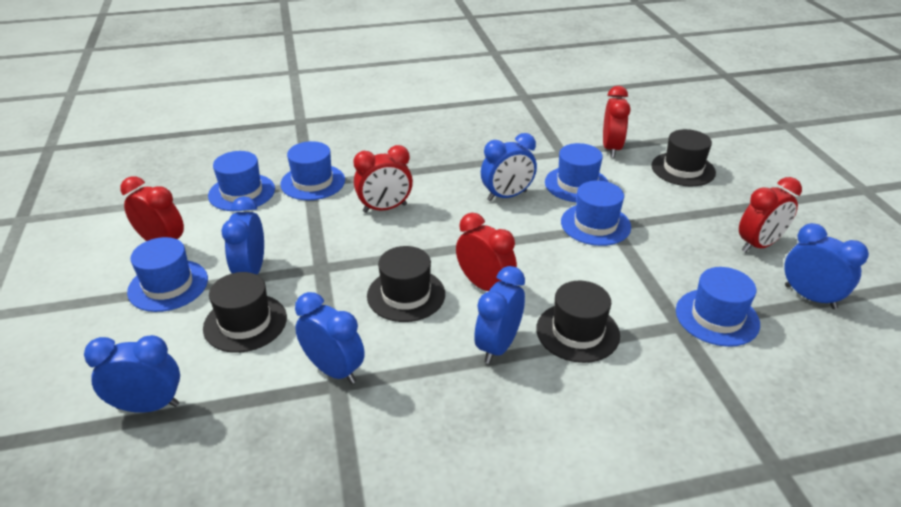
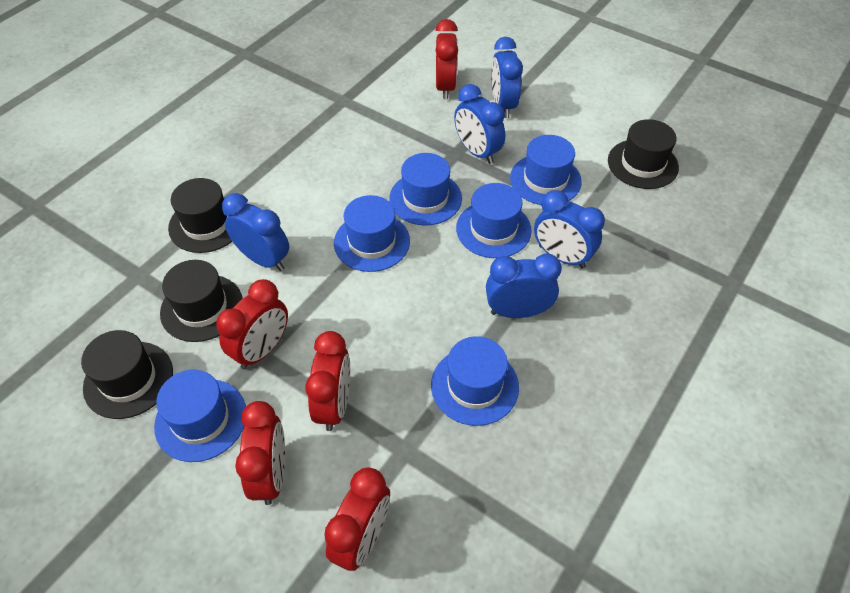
blue clock: 6 -> 5

